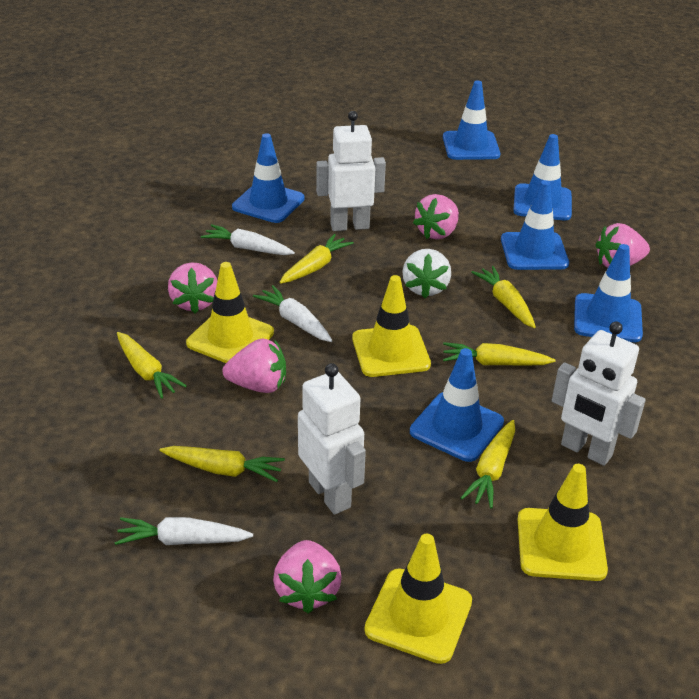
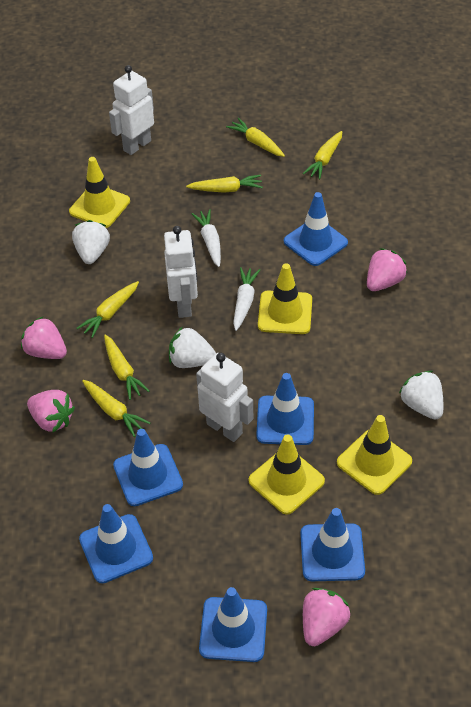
pink strawberry: 5 -> 4
white carrot: 3 -> 2
white strawberry: 1 -> 3

